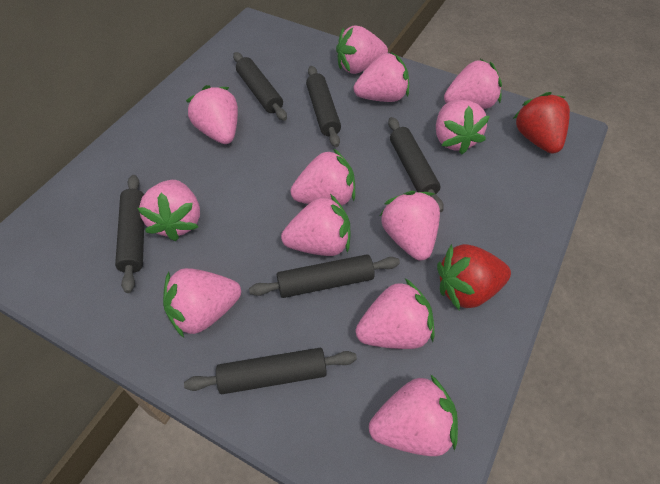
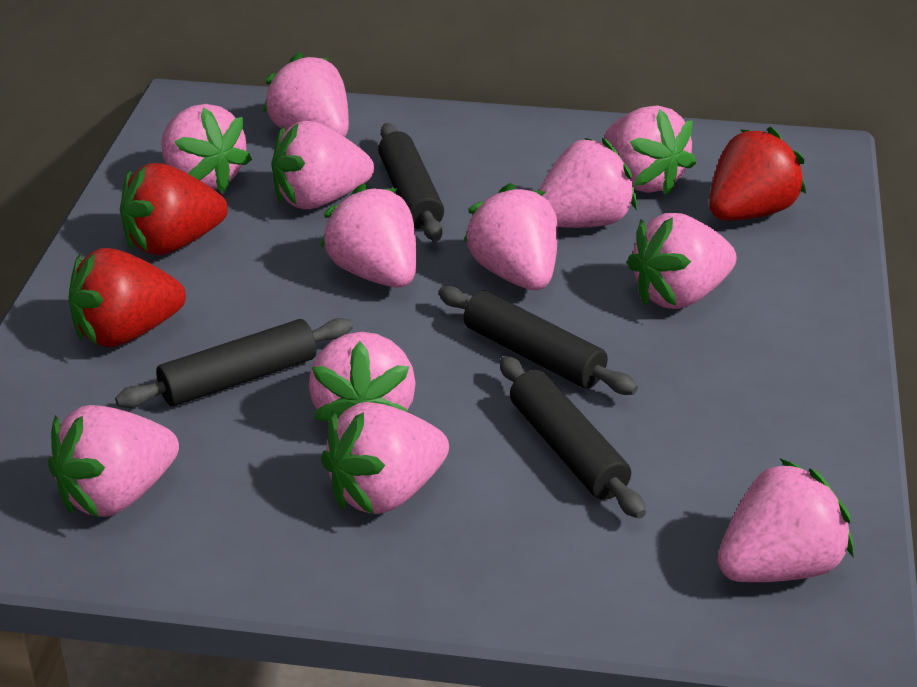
black rolling pin: 6 -> 4
red strawberry: 2 -> 3

